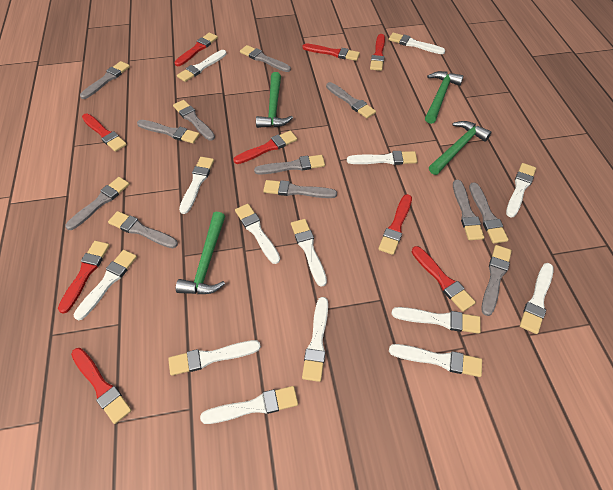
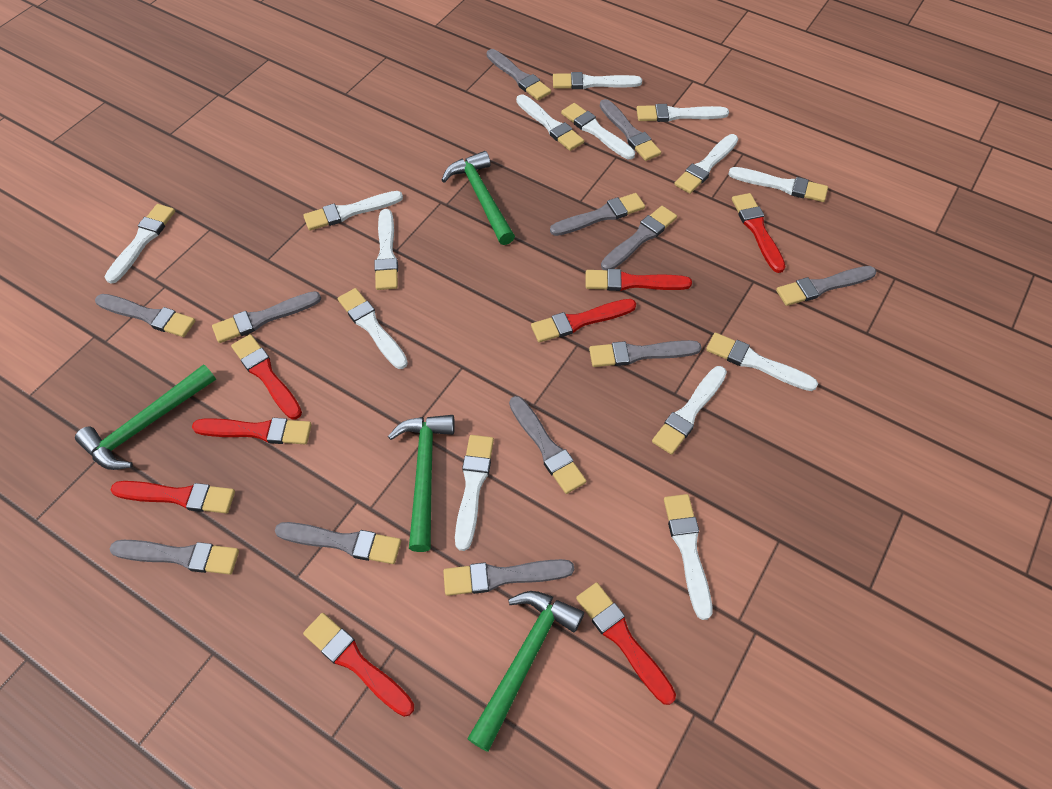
red brush: 9 -> 8

